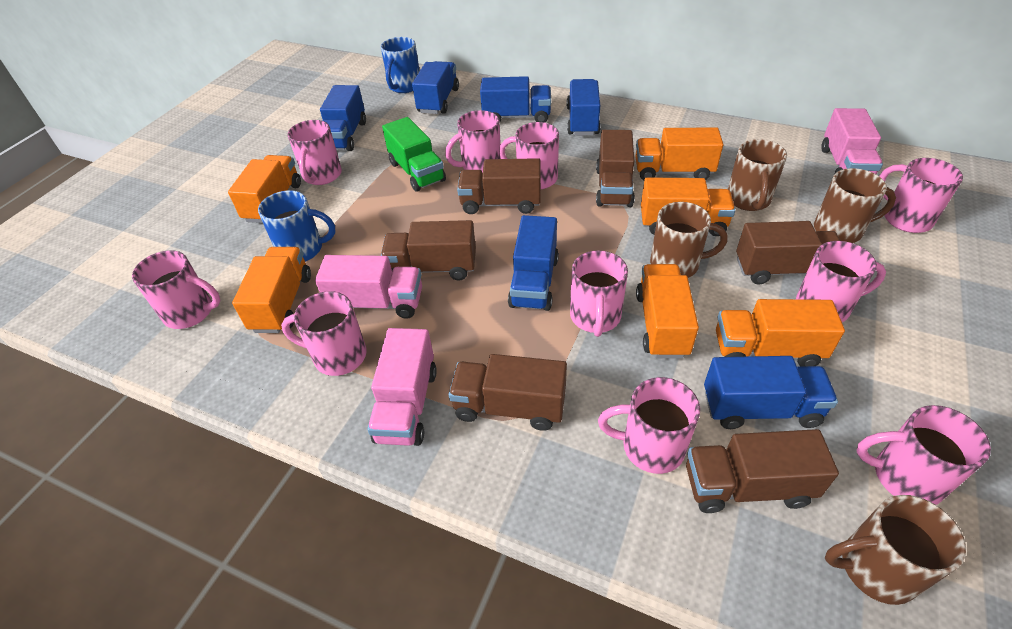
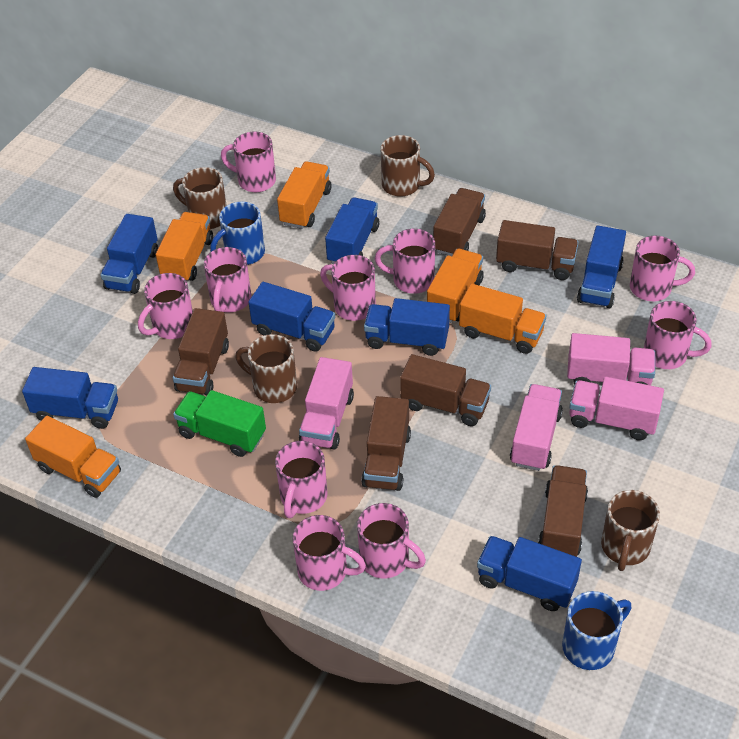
blue truck: 6 -> 7
orange truck: 6 -> 5
pink truck: 3 -> 4

